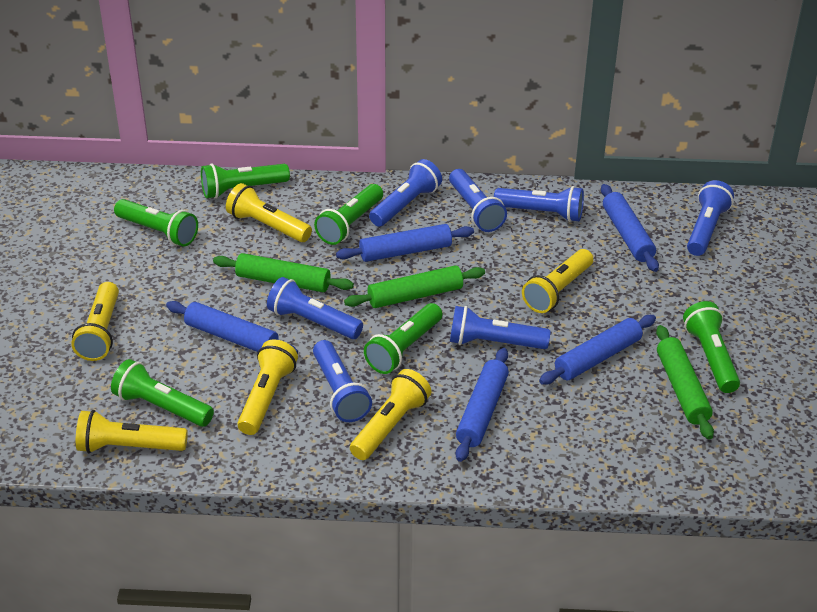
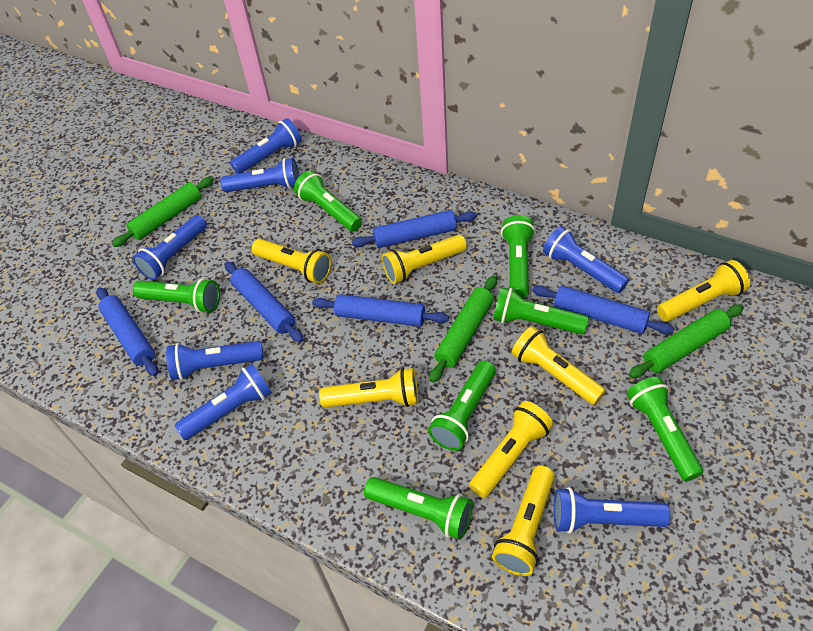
green flashlight: 6 -> 7
yellow flashlight: 6 -> 7

